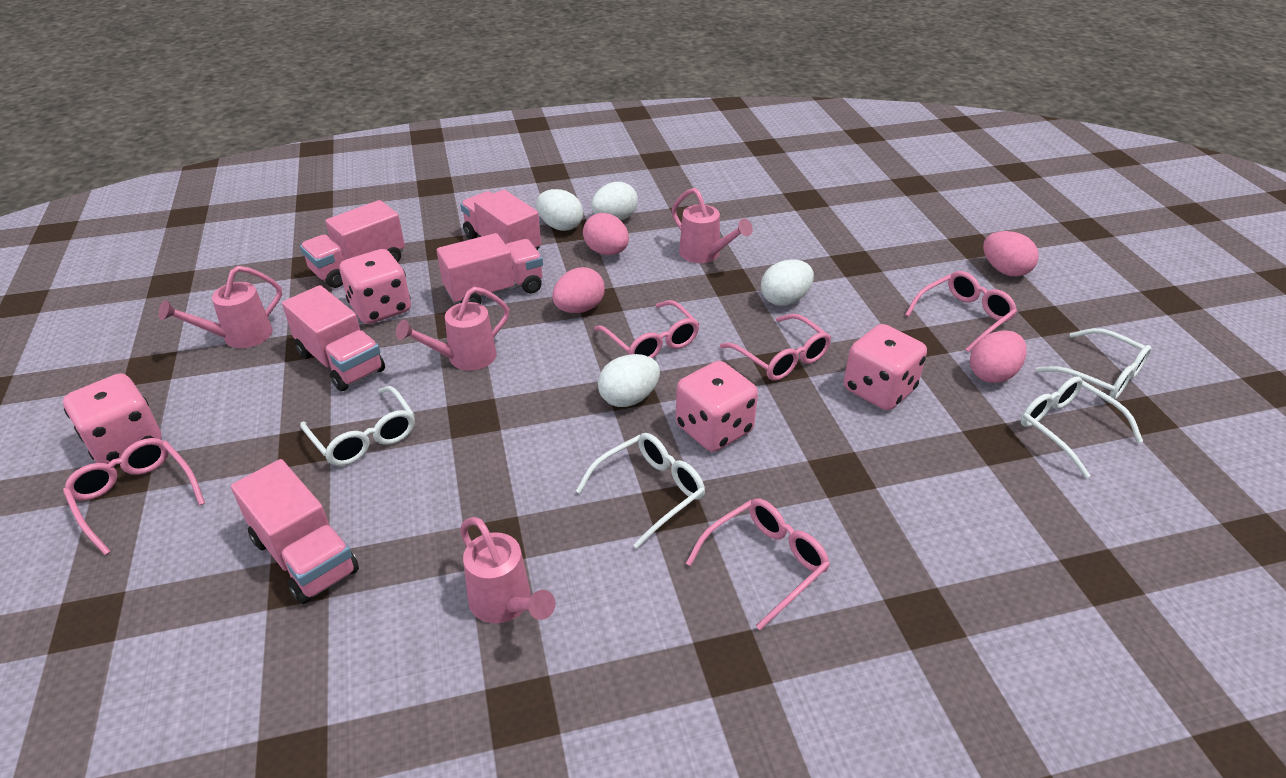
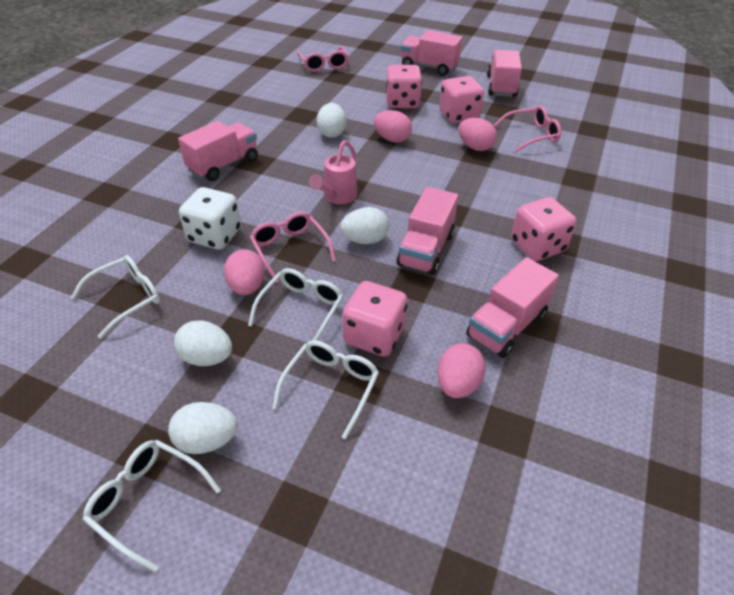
pink glasses: 5 -> 3
pink watering can: 4 -> 1
white dice: 0 -> 1

